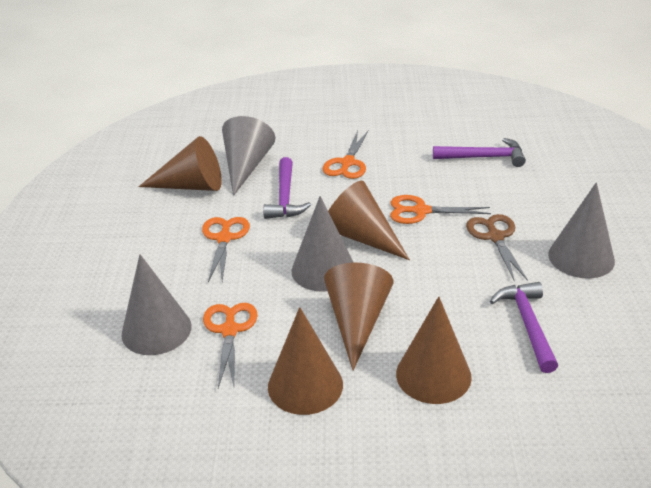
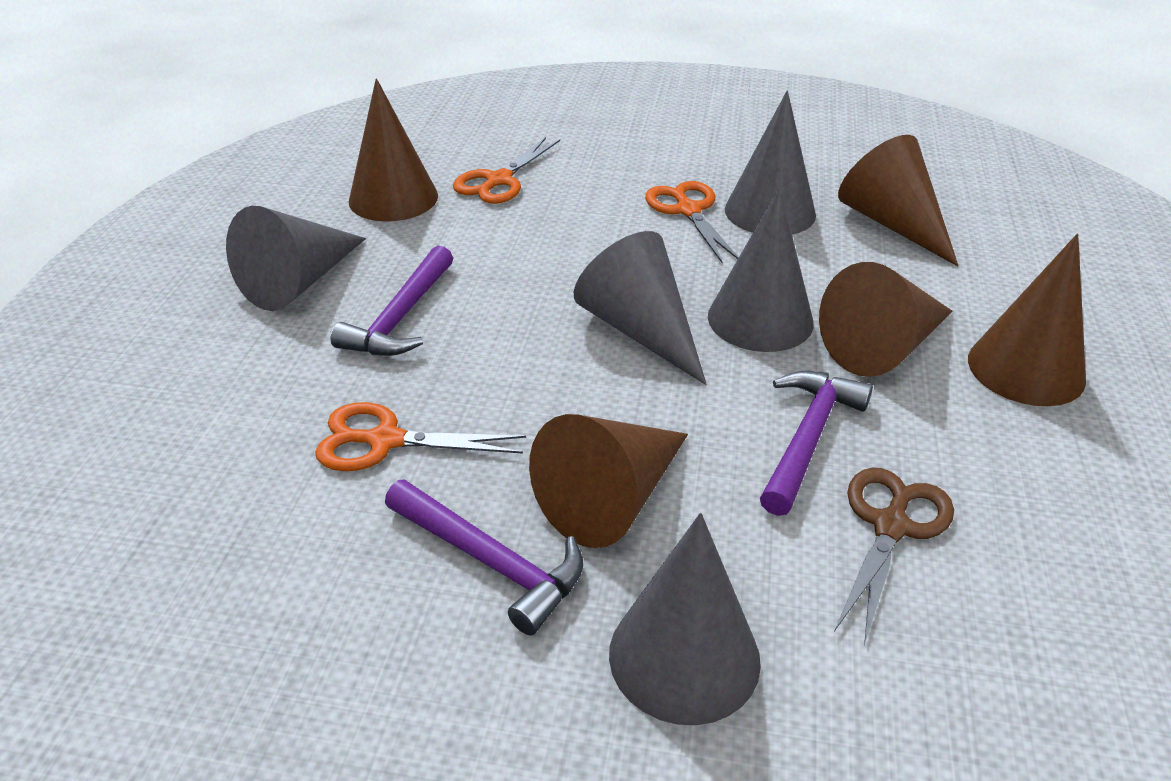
grey cone: 4 -> 5
orange scissors: 4 -> 3

